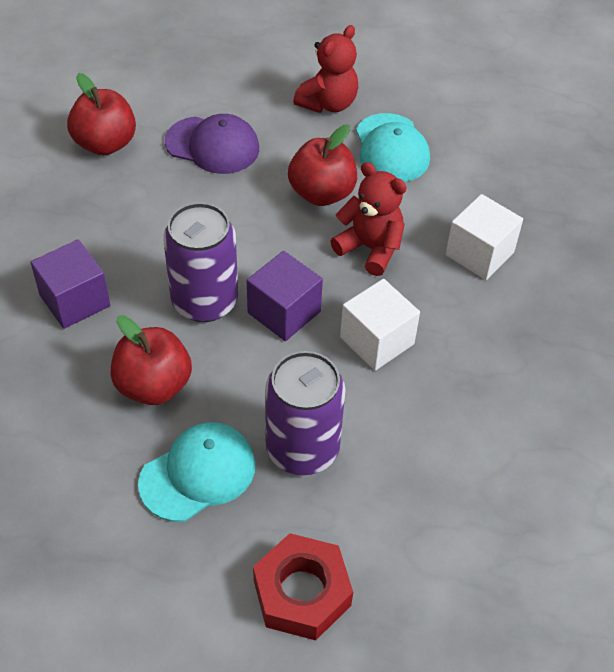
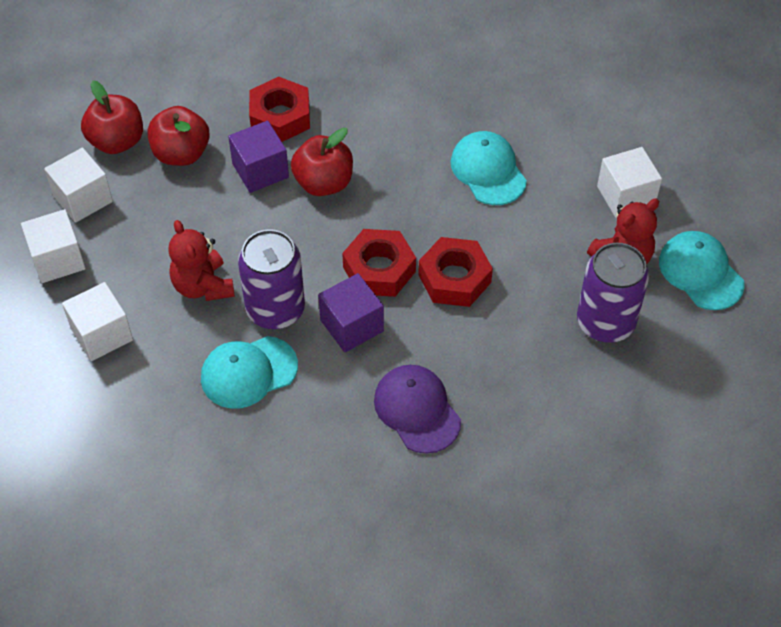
red nut: 1 -> 3
turquoise cap: 2 -> 3
white cube: 2 -> 4

